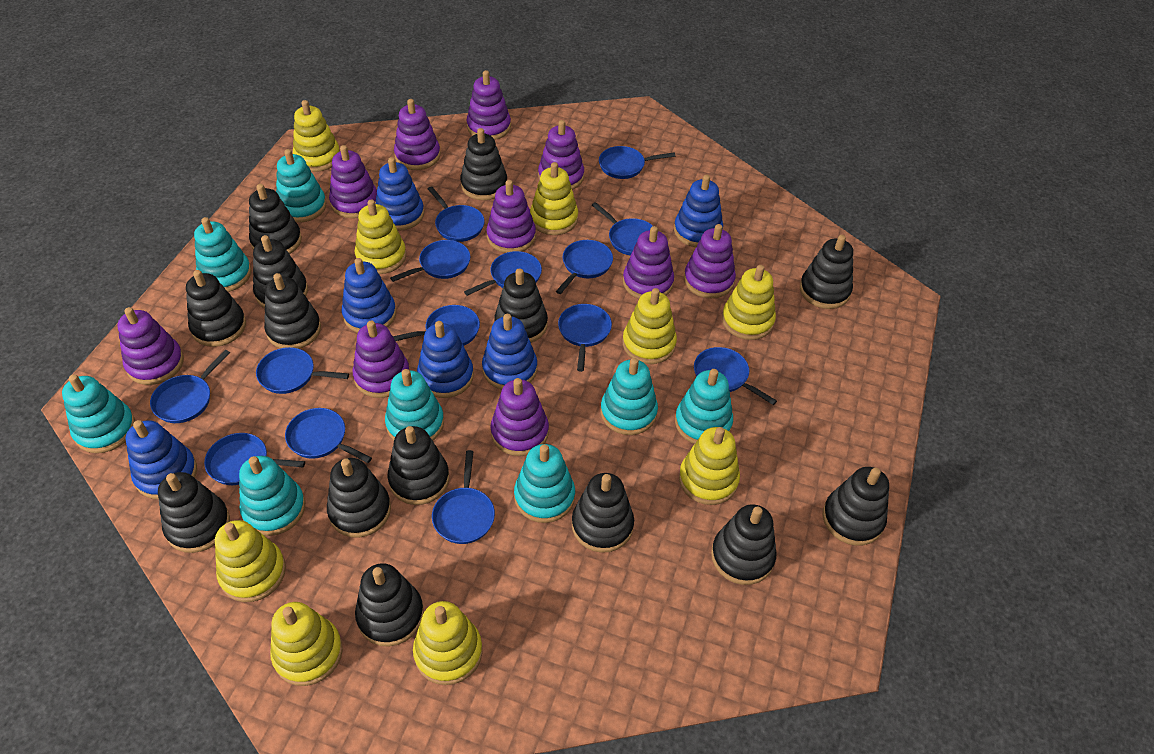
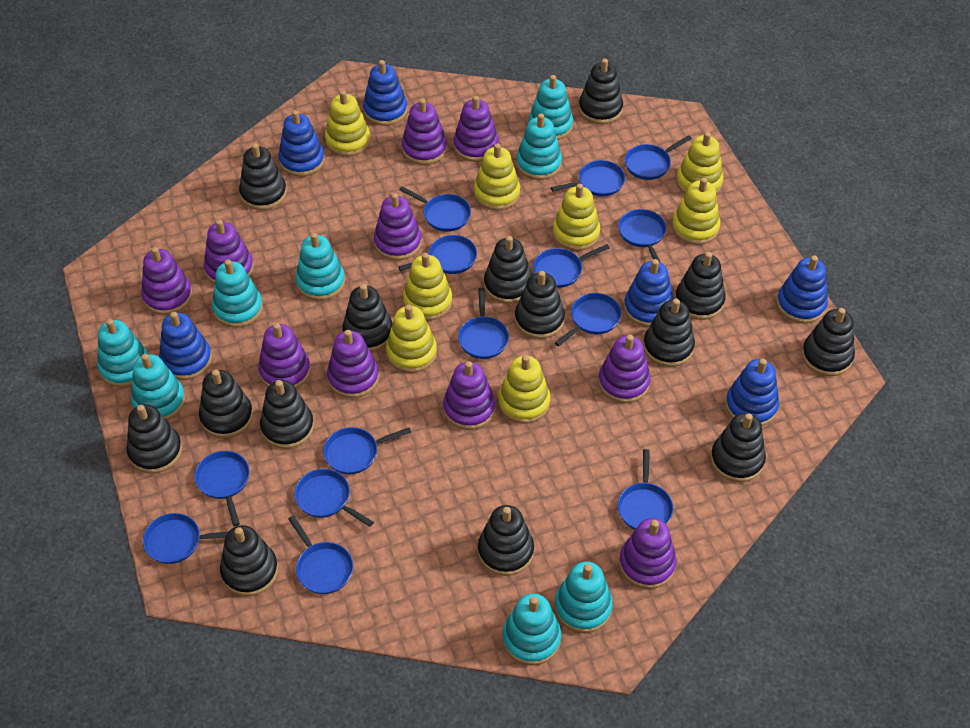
yellow stacking toy: 9 -> 8

